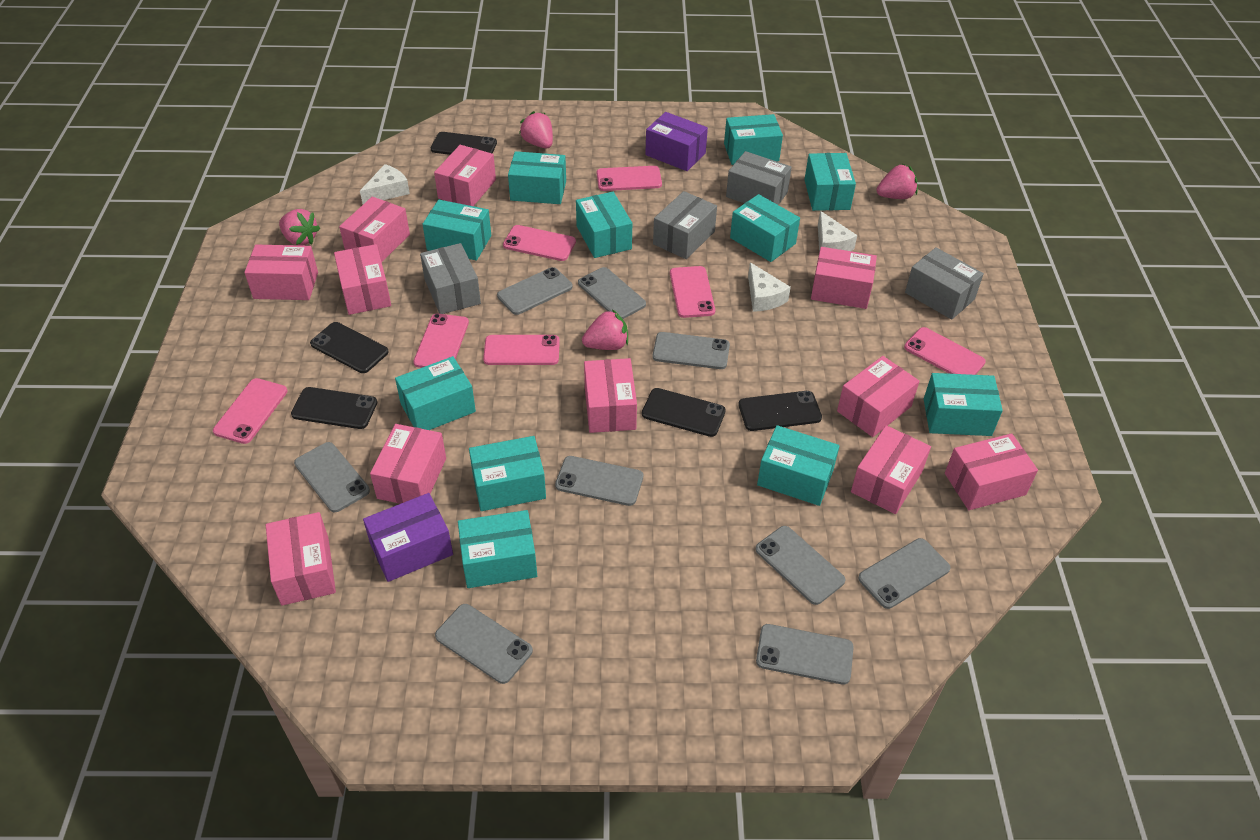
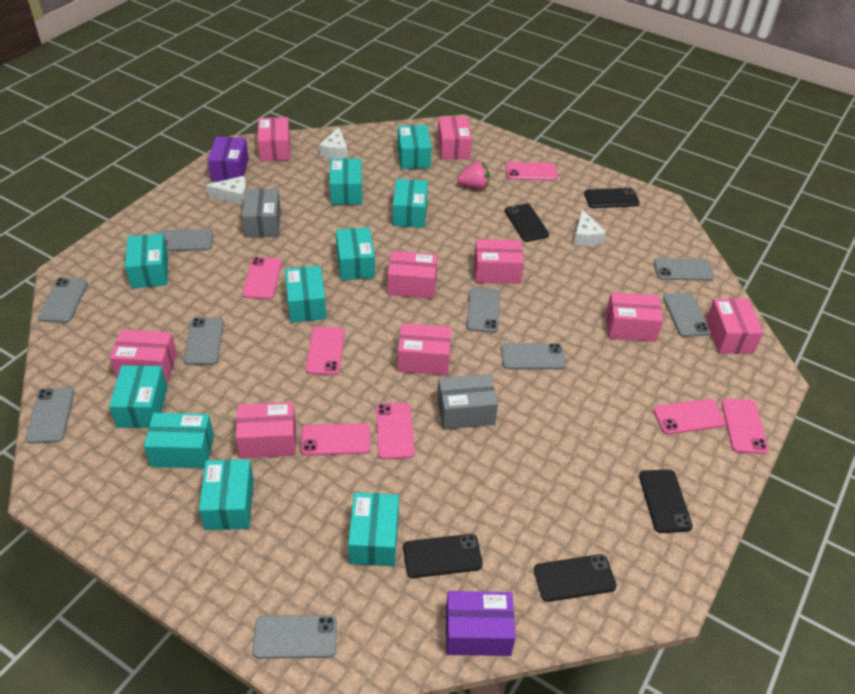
grey box: 4 -> 2
pink box: 11 -> 9
pink strawberry: 4 -> 1
turquoise box: 11 -> 10

